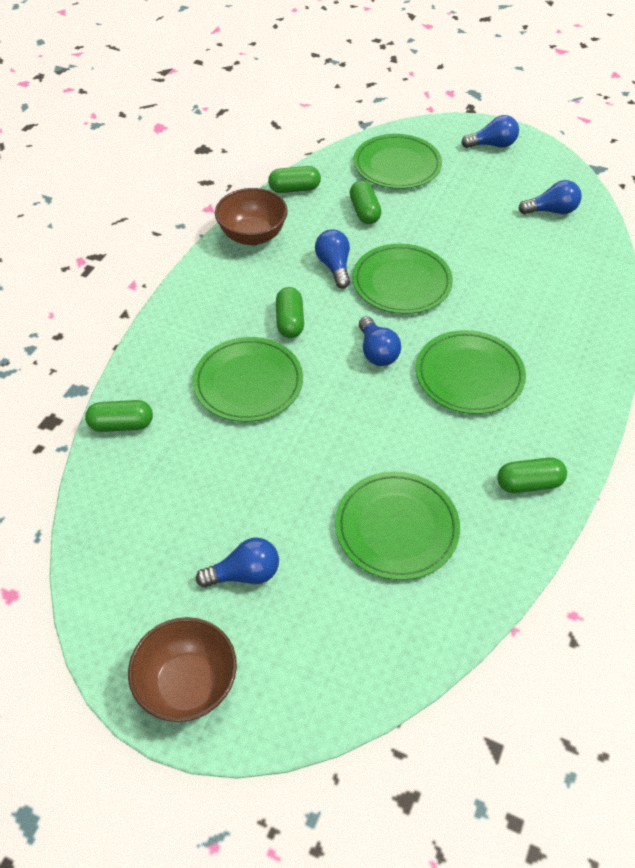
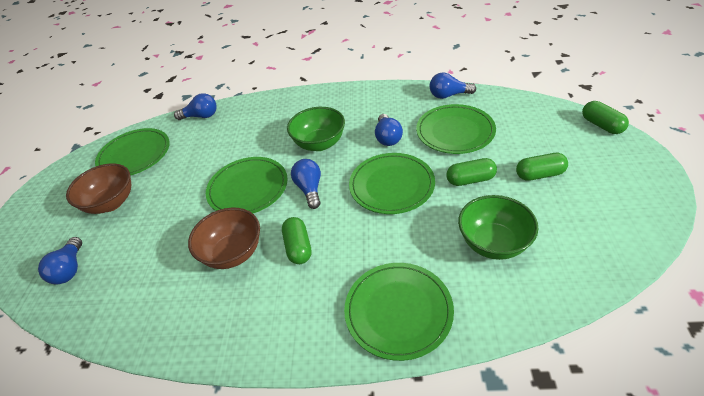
green bowl: 0 -> 2
green capsule: 5 -> 4

